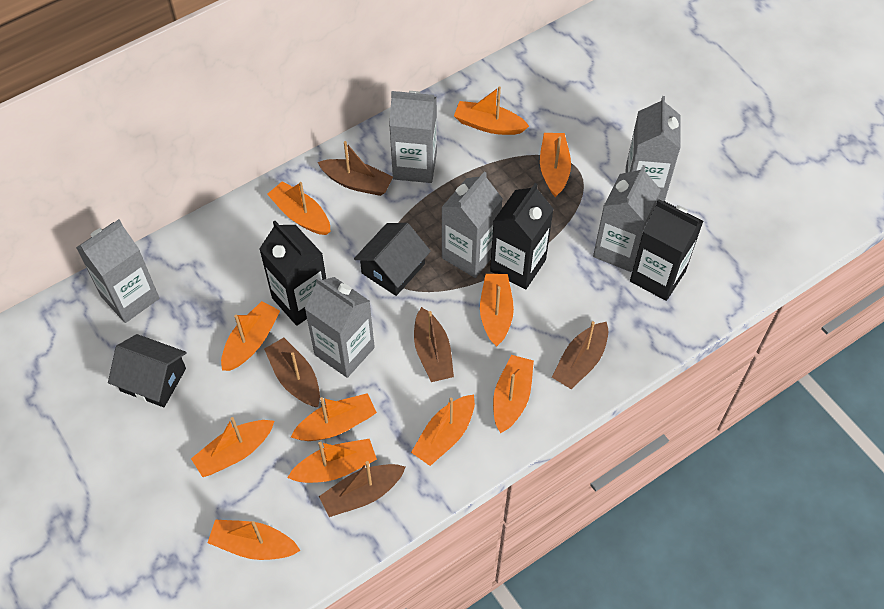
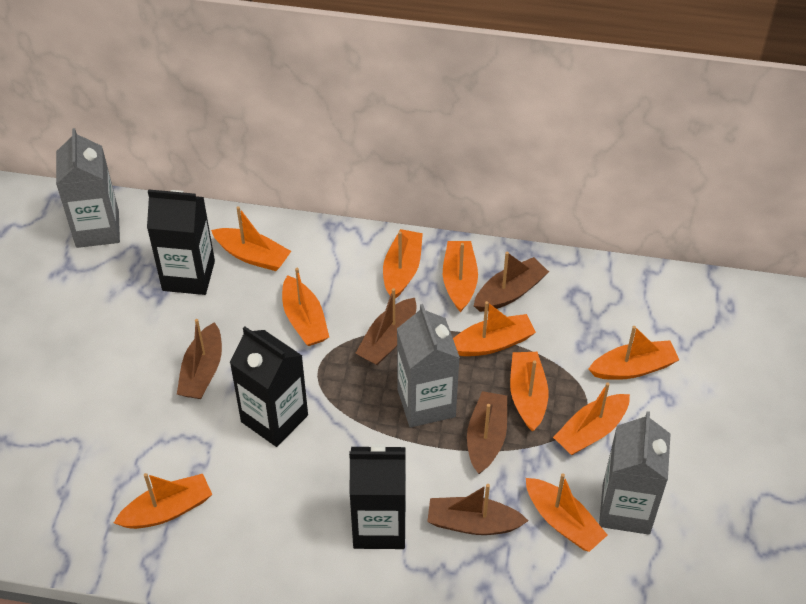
black house: 2 -> 0
grey carton: 6 -> 3
orange boat: 11 -> 10

